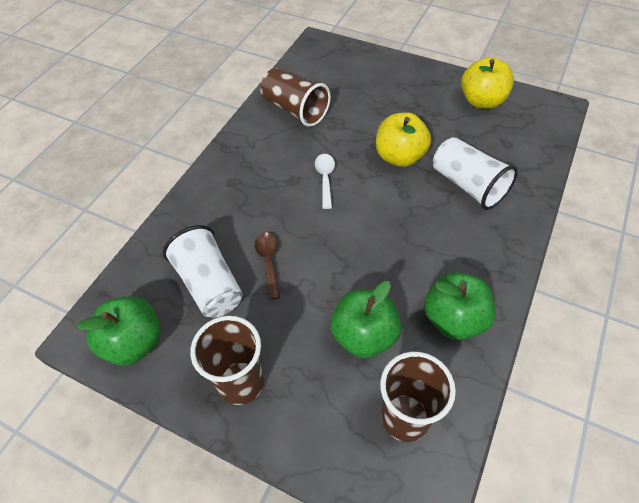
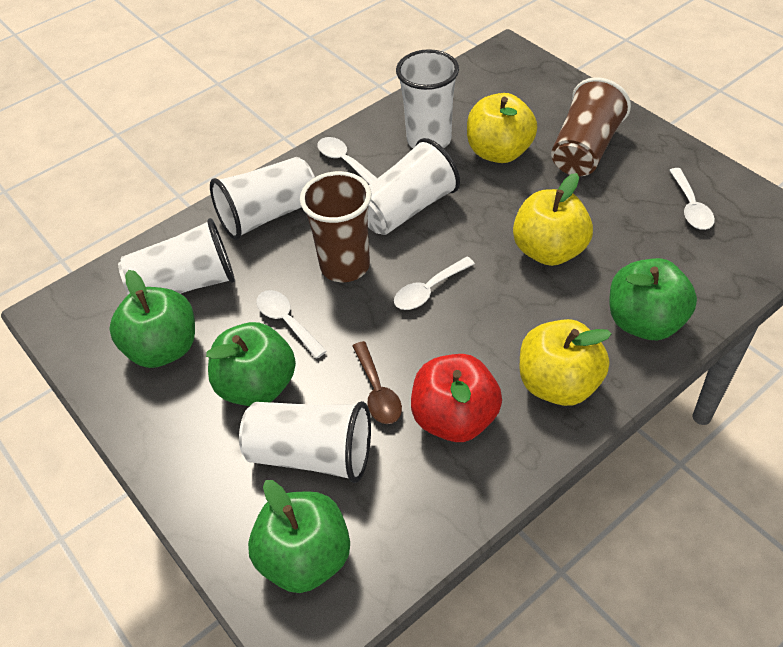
brown cup: 3 -> 2
green apple: 3 -> 4
red apple: 0 -> 1
white cup: 2 -> 5
white spoon: 1 -> 4
yellow apple: 2 -> 3

